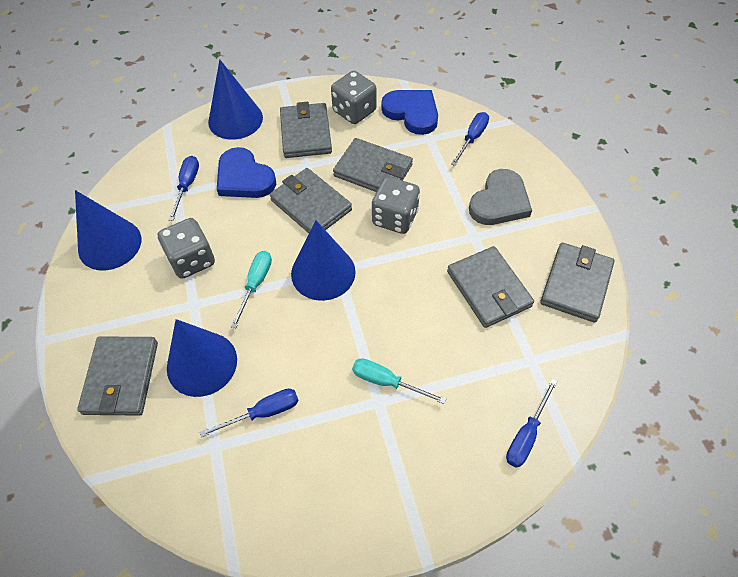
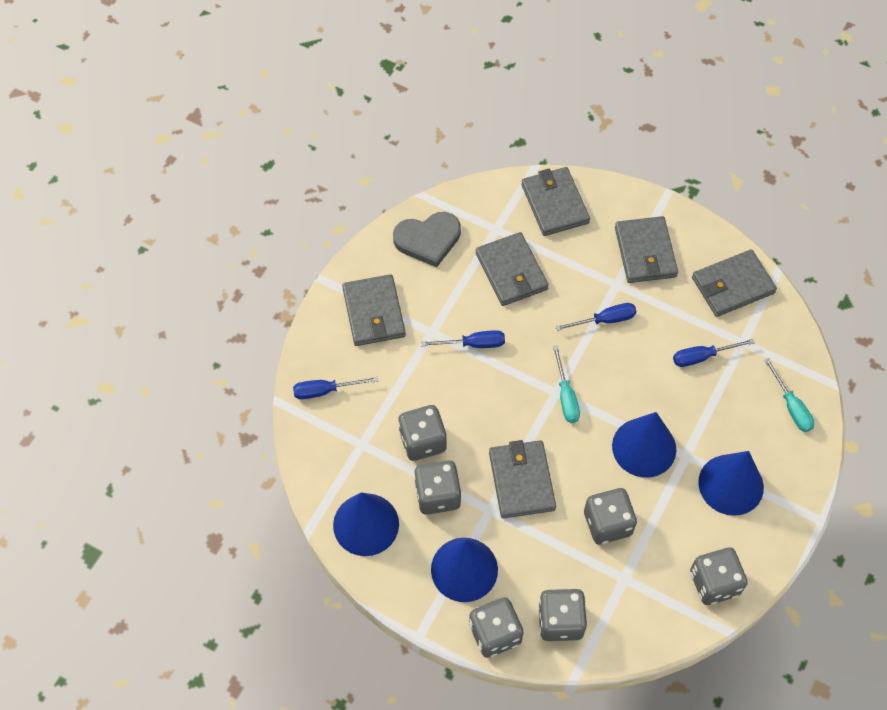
blue heart: 2 -> 0
grey dice: 3 -> 6

